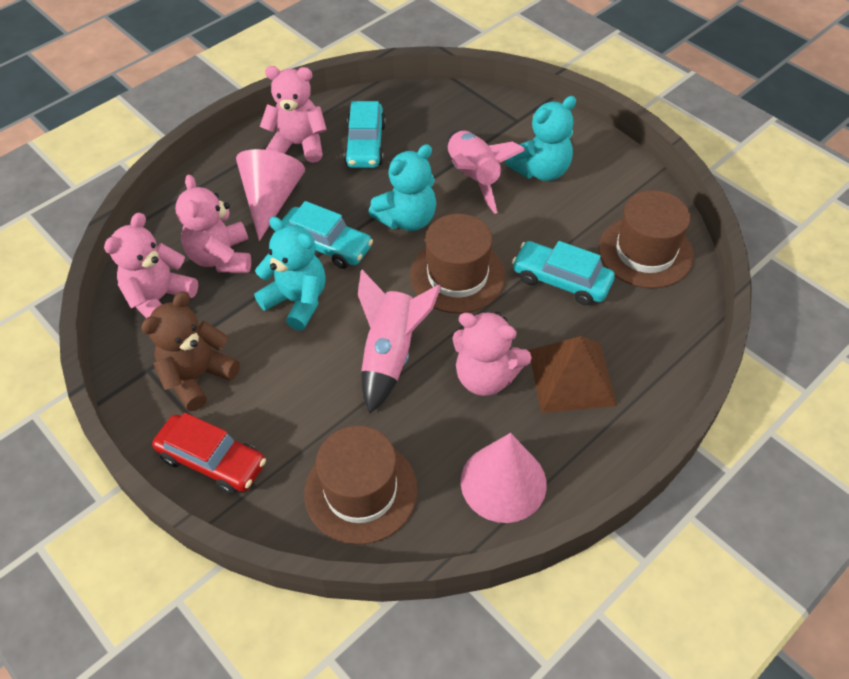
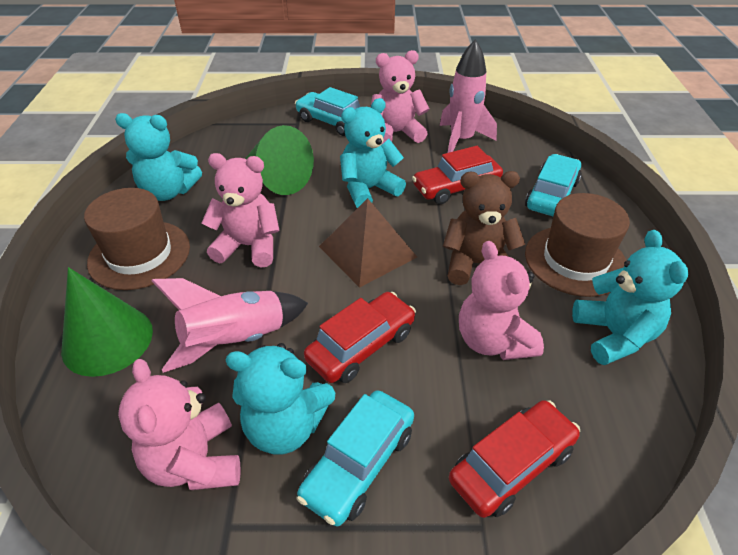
brown hat: 3 -> 2
green cone: 0 -> 2
pink cone: 2 -> 0
red car: 1 -> 3
turquoise teddy bear: 3 -> 4

